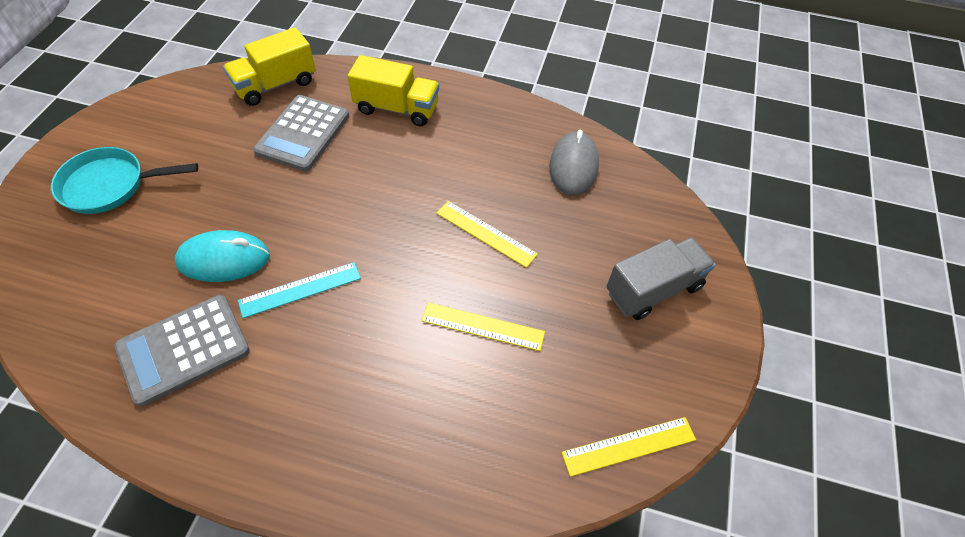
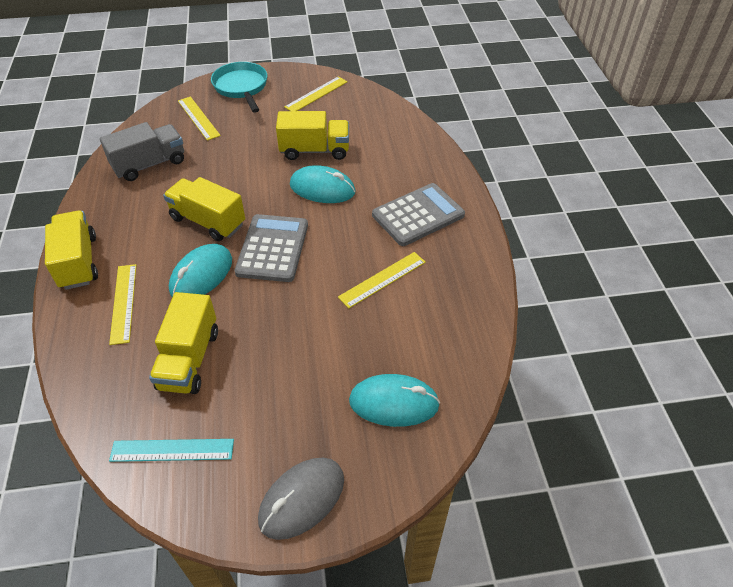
turquoise mouse: 1 -> 3
yellow ruler: 3 -> 4
yellow truck: 2 -> 4

